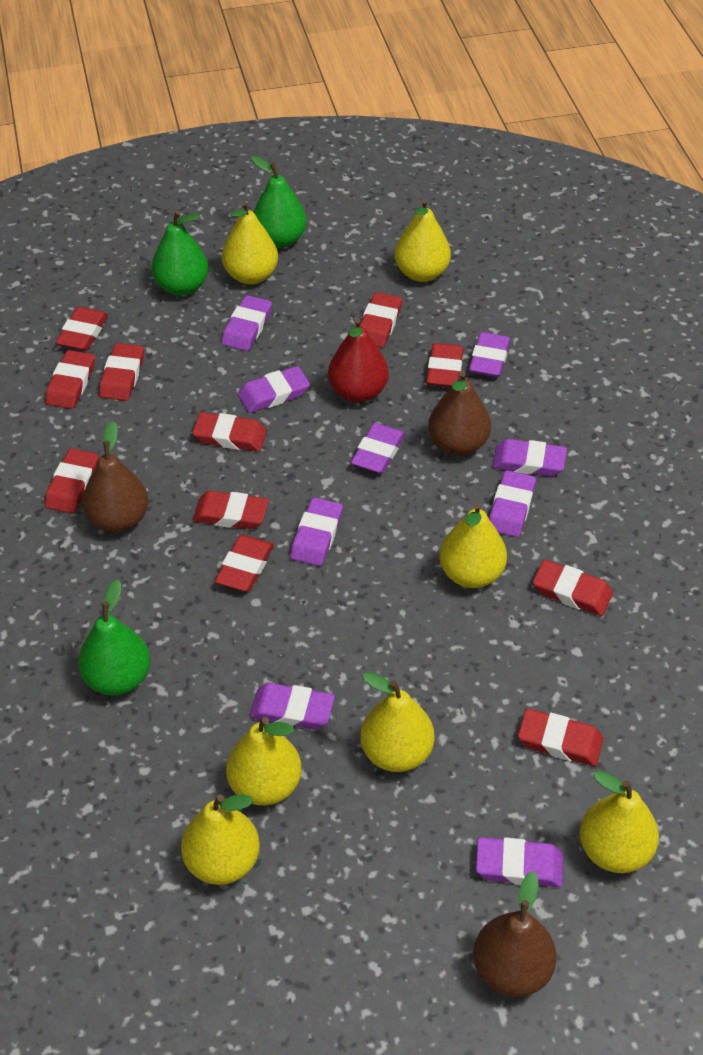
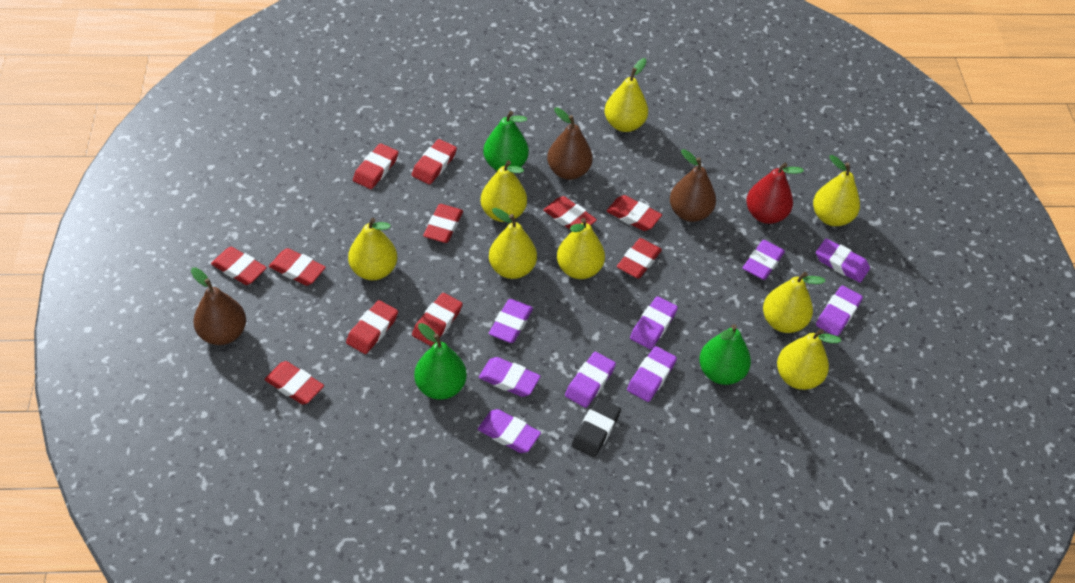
black eraser: 0 -> 1
yellow pear: 7 -> 8

